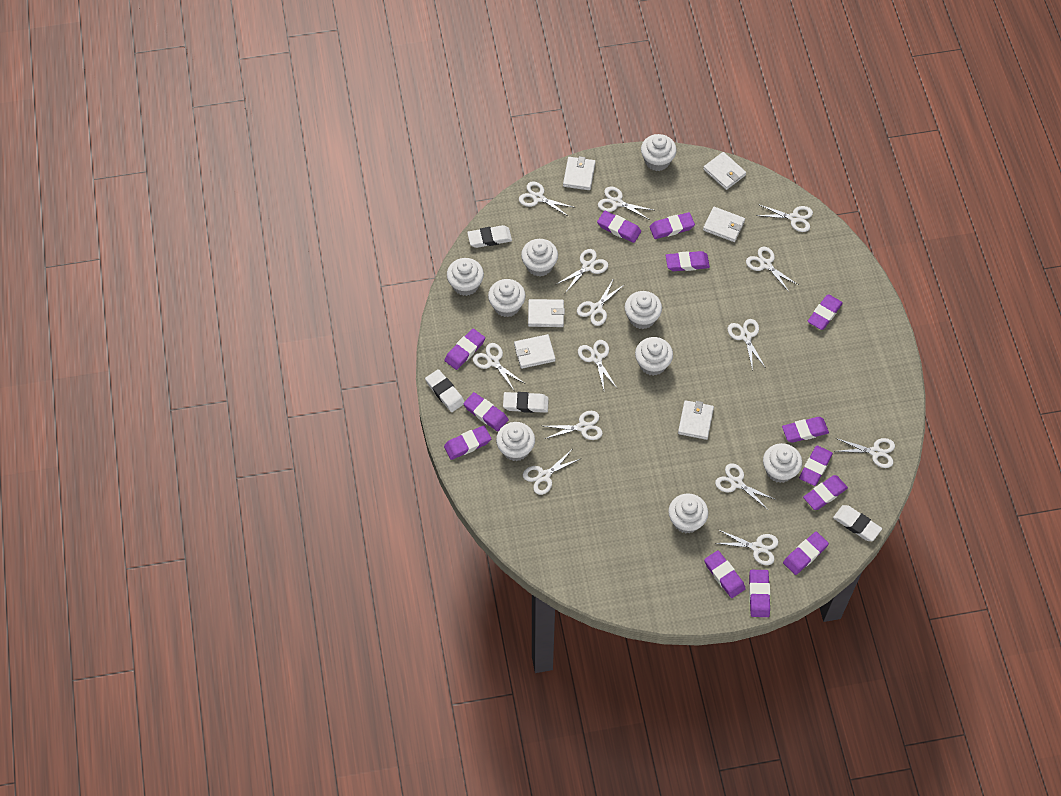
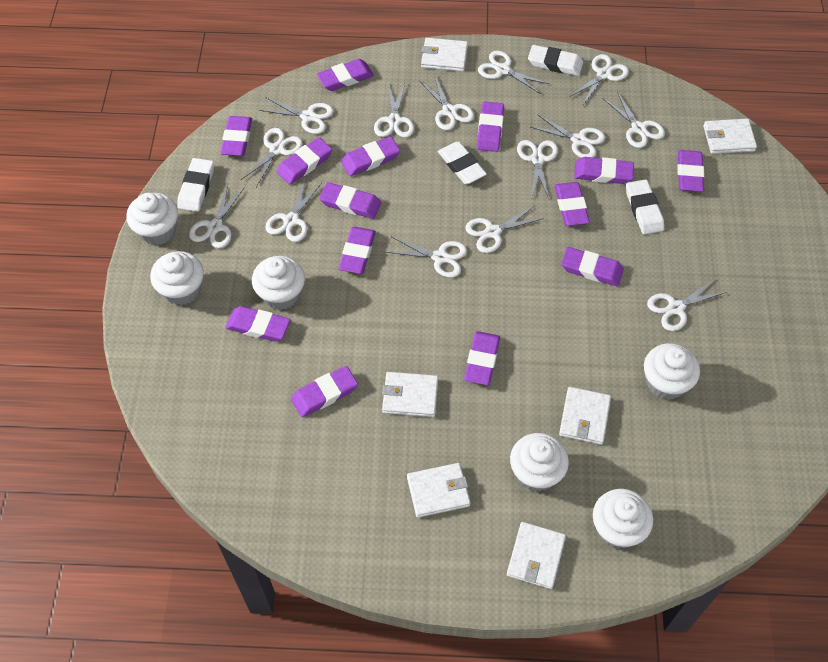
purple eraser: 13 -> 14
white cupcake: 9 -> 6

